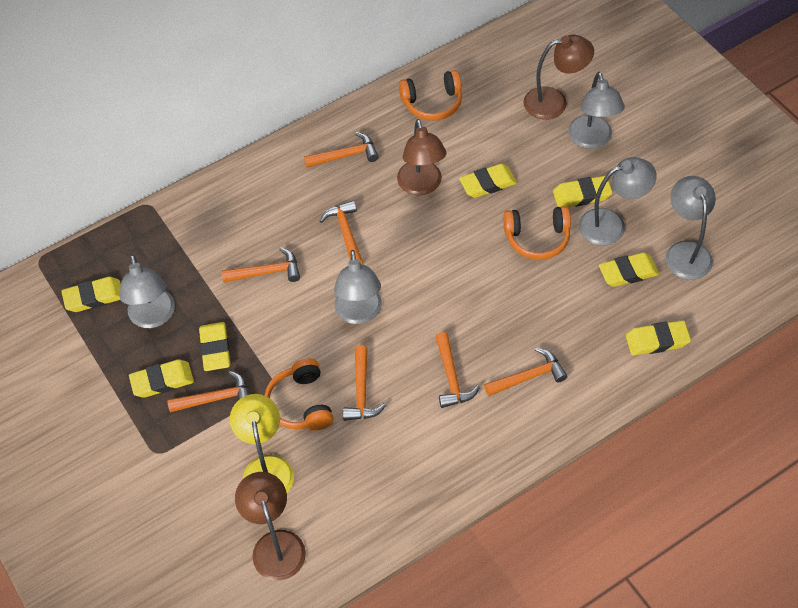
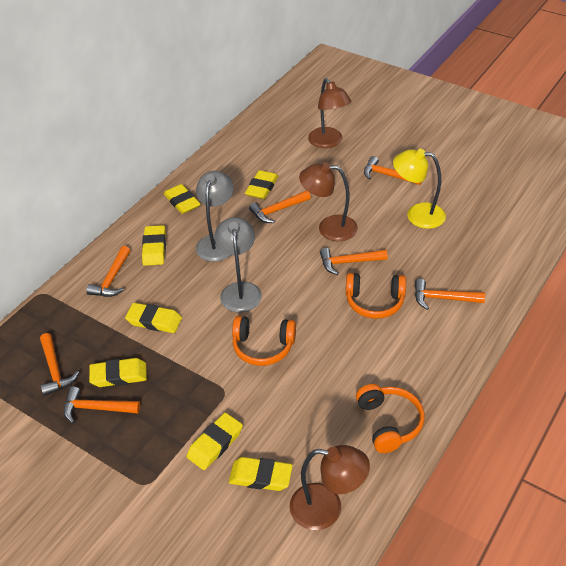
grey lamp: 5 -> 2

